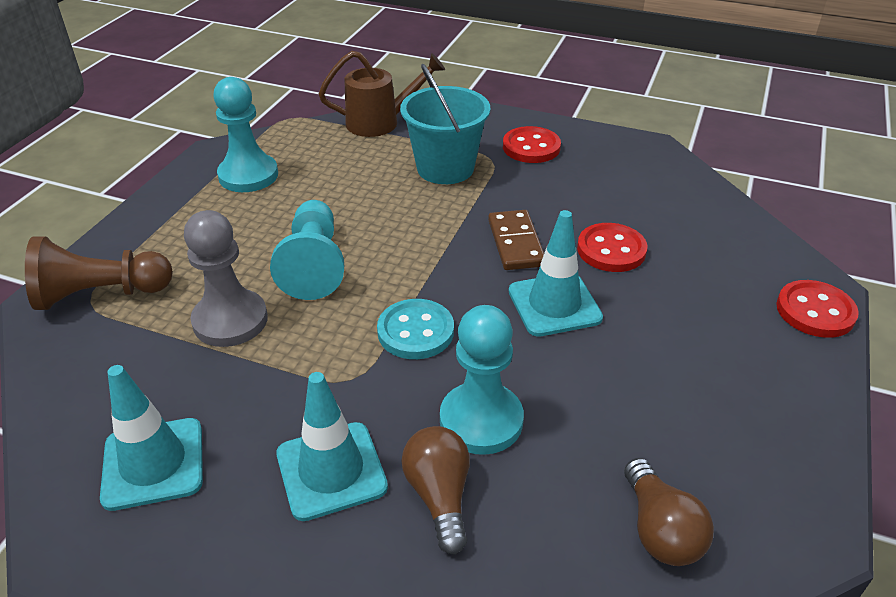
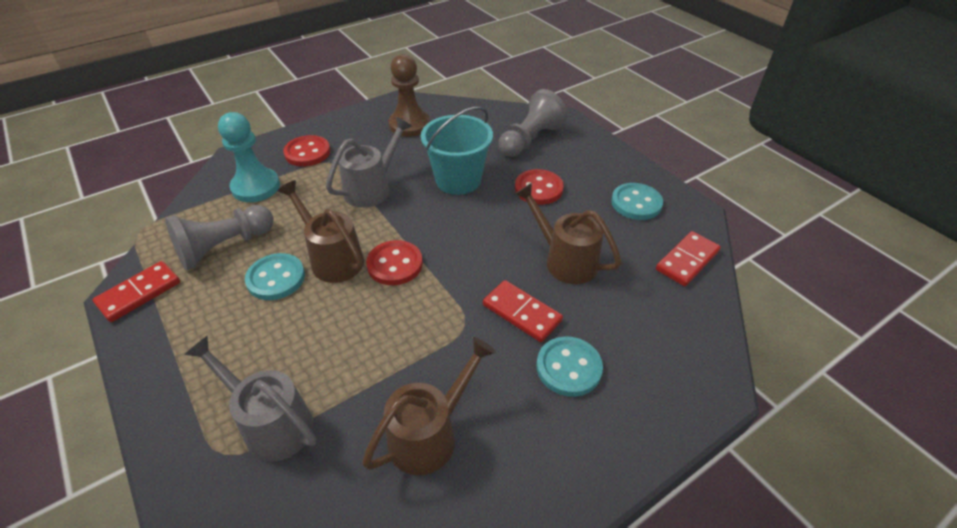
brown domino: 1 -> 0
brown light bulb: 2 -> 0
brown watering can: 1 -> 3
grey pawn: 1 -> 2
grey watering can: 0 -> 2
red domino: 0 -> 3
turquoise button: 1 -> 3
turquoise pawn: 3 -> 1
turquoise traffic cone: 3 -> 0

